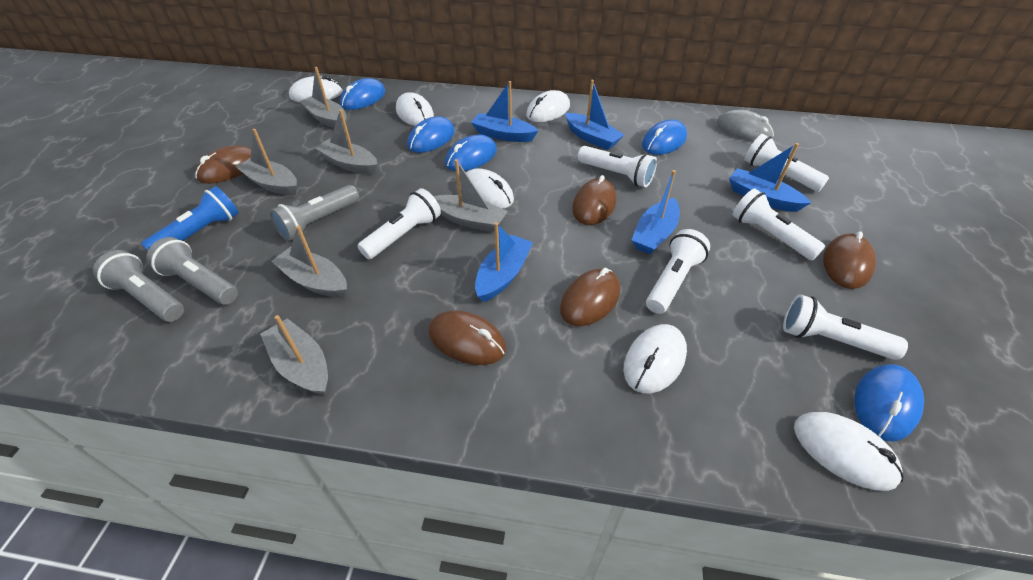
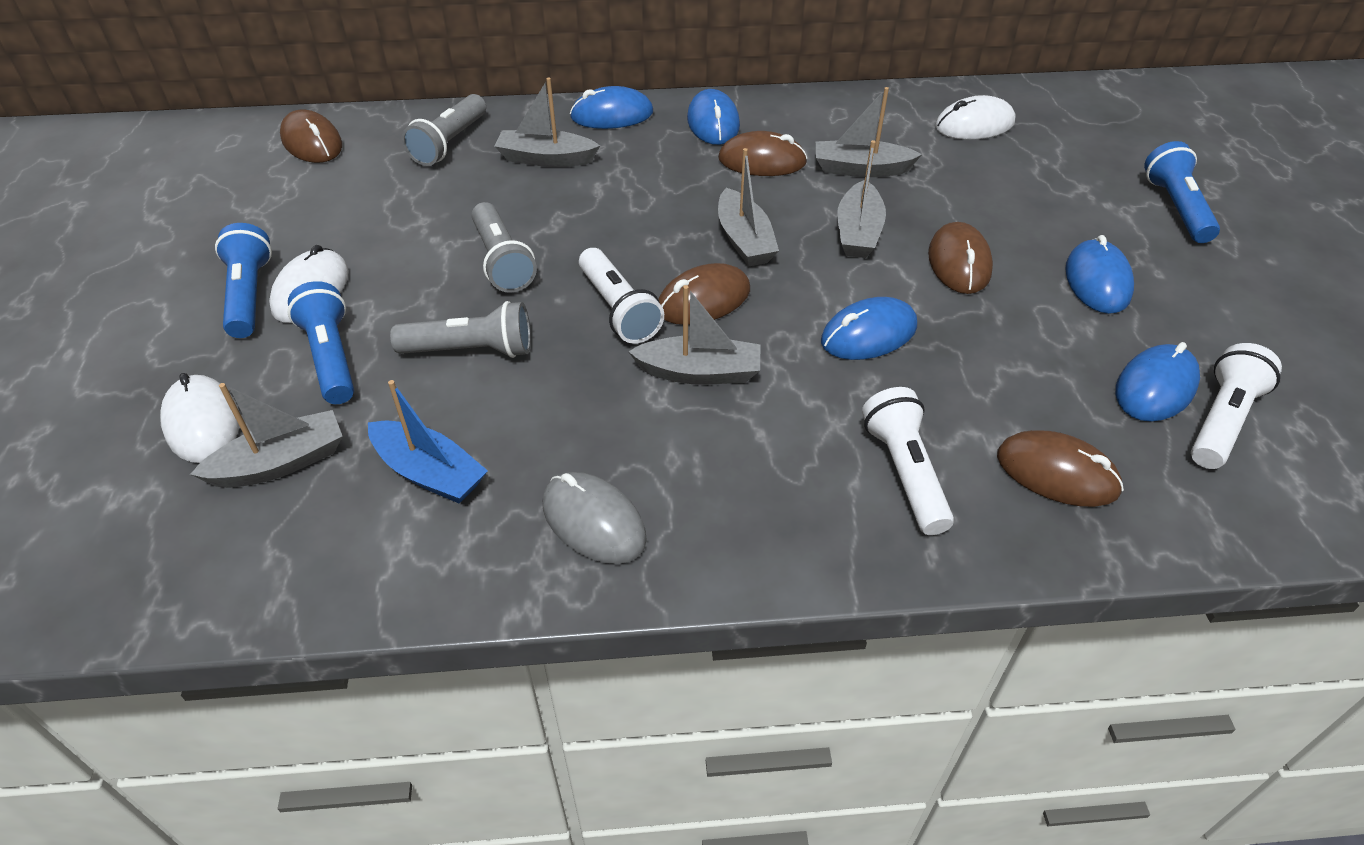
blue boat: 5 -> 1
blue flashlight: 1 -> 3
white flashlight: 6 -> 3
white mouse: 6 -> 3

